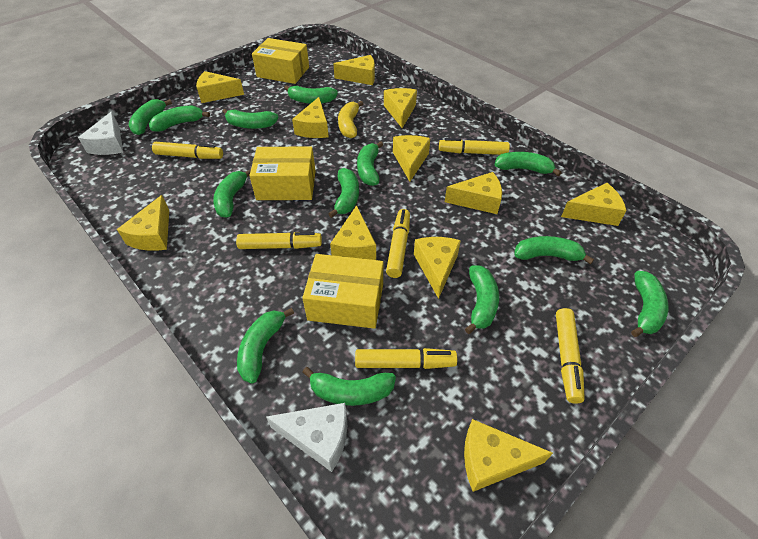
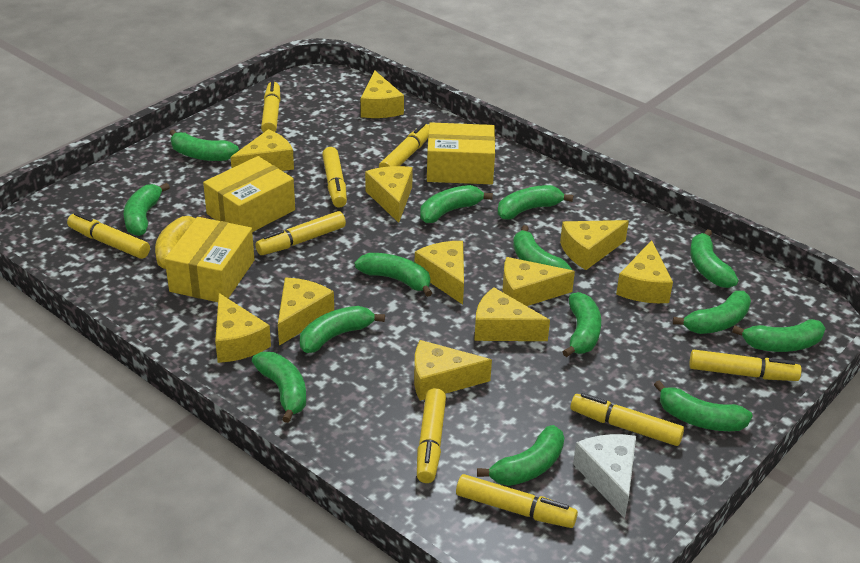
green banana: 13 -> 14
white cheese: 2 -> 1
yellow marker: 6 -> 9

